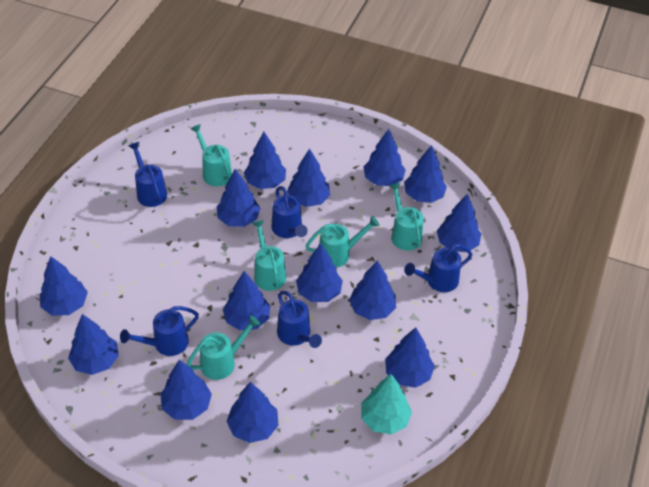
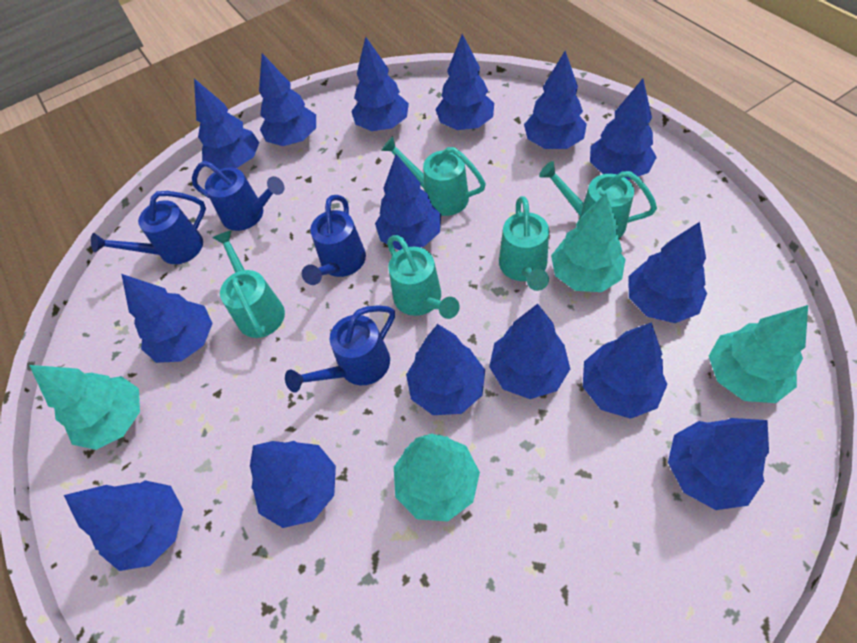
blue tree: 14 -> 15
blue watering can: 5 -> 4
turquoise tree: 1 -> 4

